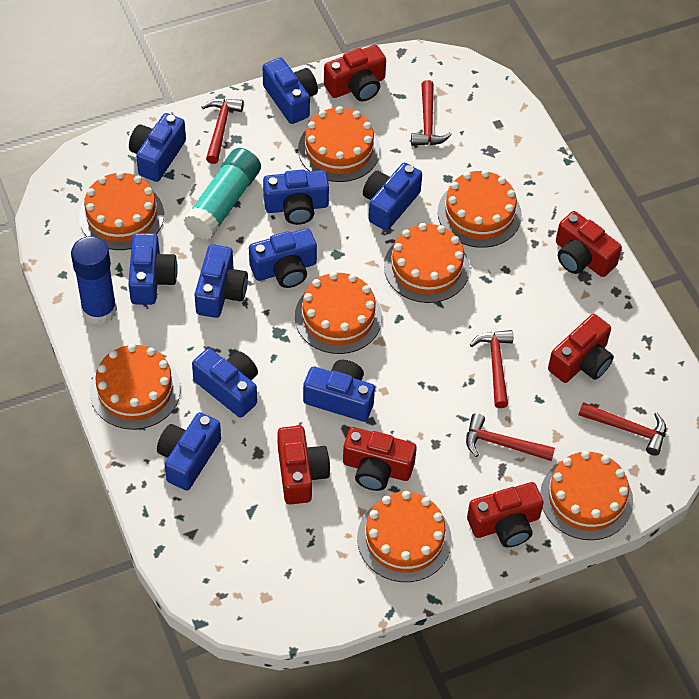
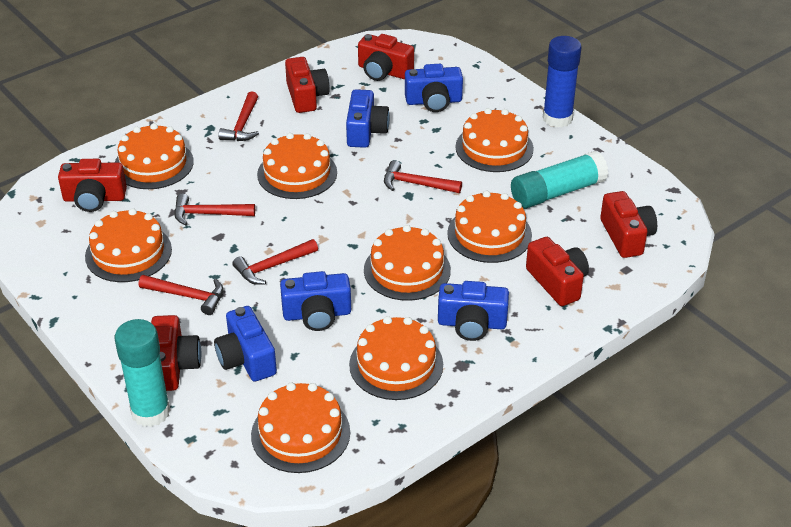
blue camera: 10 -> 5
turquoise glue stick: 1 -> 2

